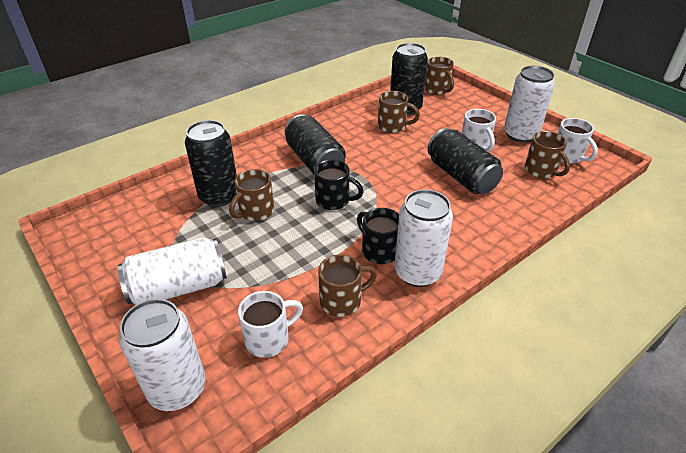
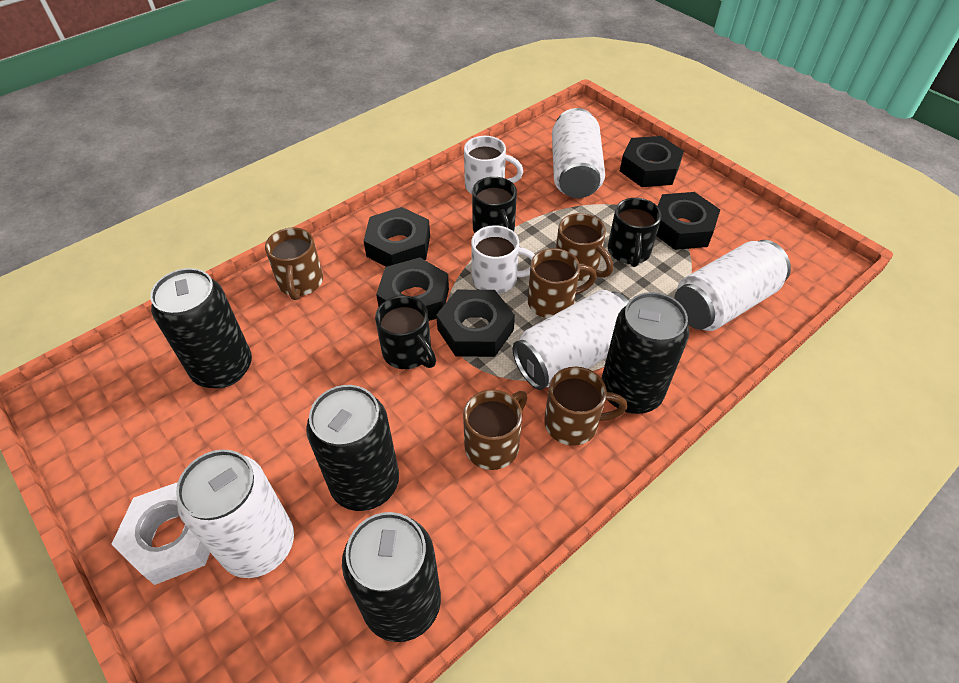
black mug: 2 -> 3
black nut: 0 -> 5
white mug: 3 -> 2
white nut: 0 -> 1

